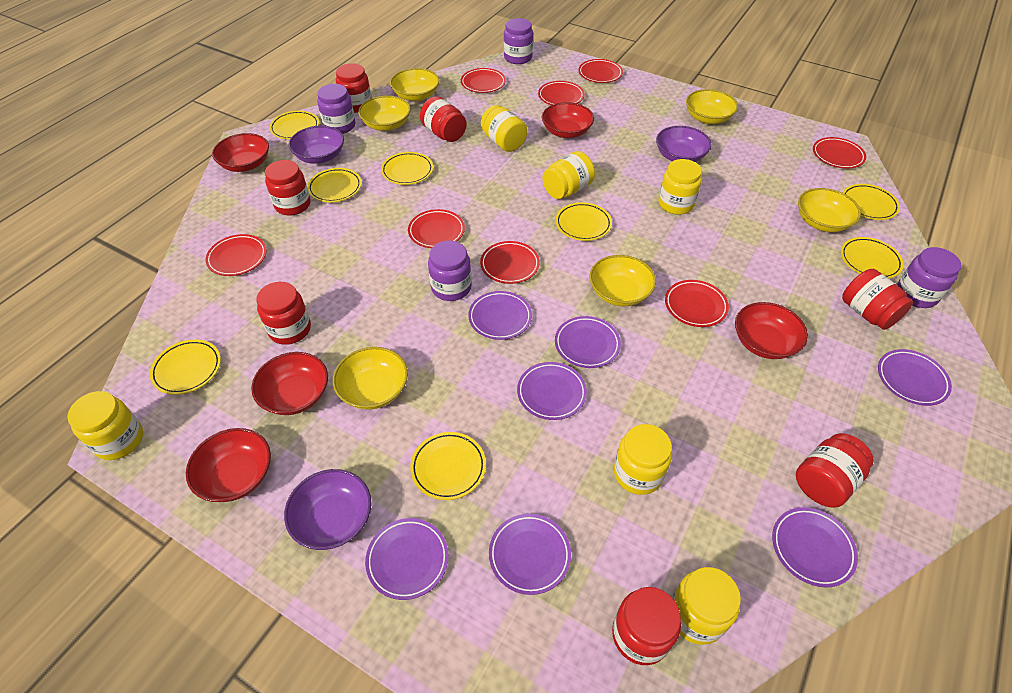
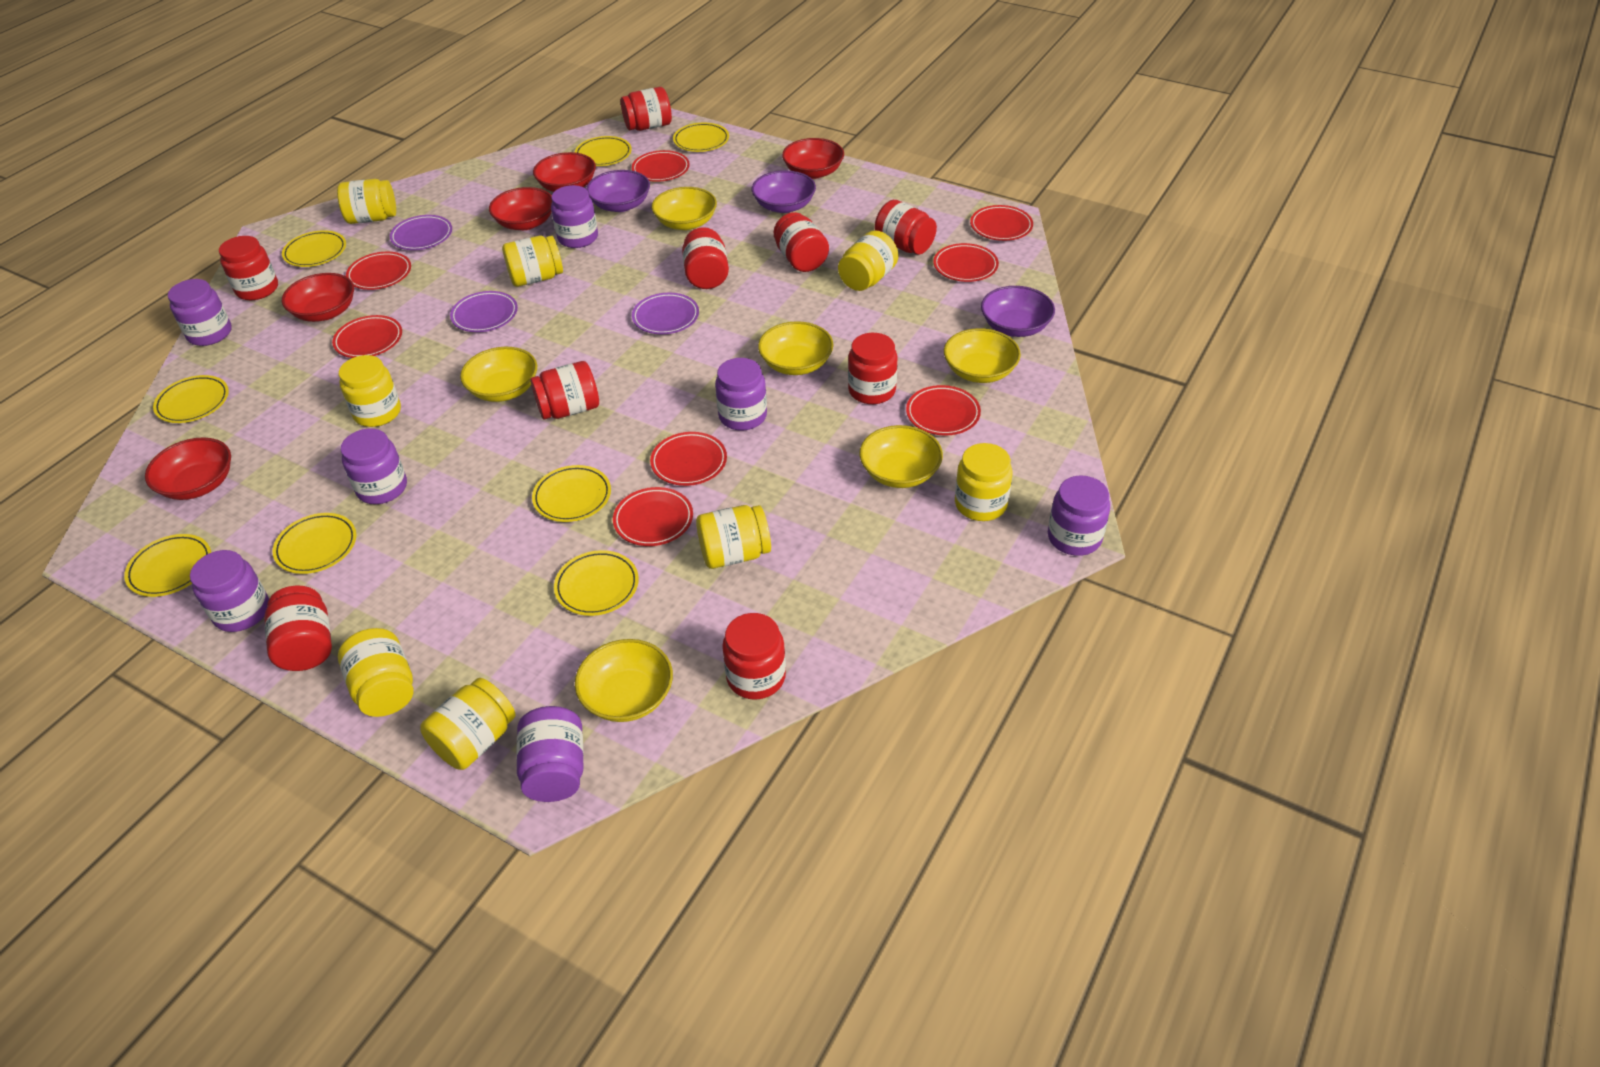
purple jar: 4 -> 7
purple plate: 7 -> 3
red jar: 7 -> 9
yellow jar: 6 -> 8

